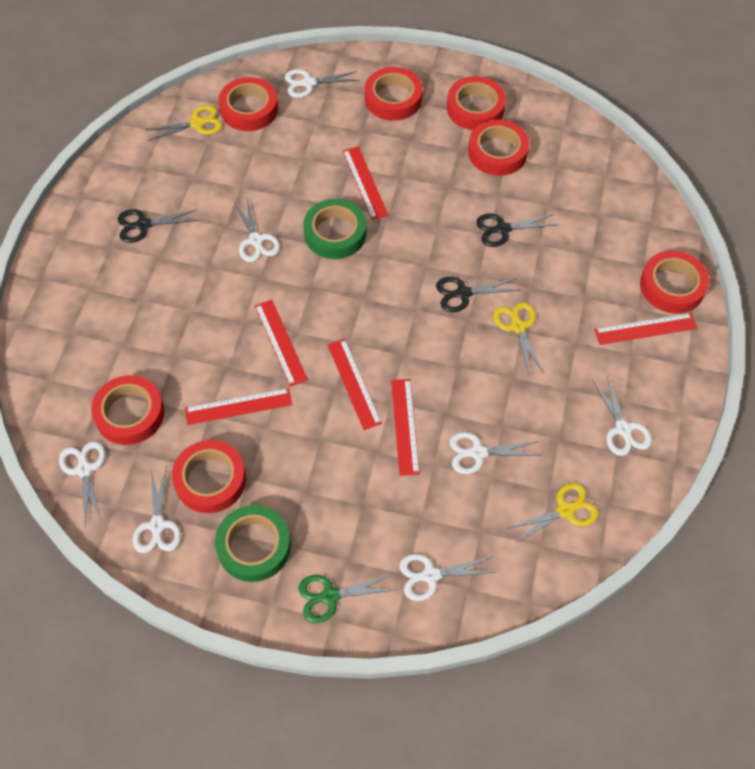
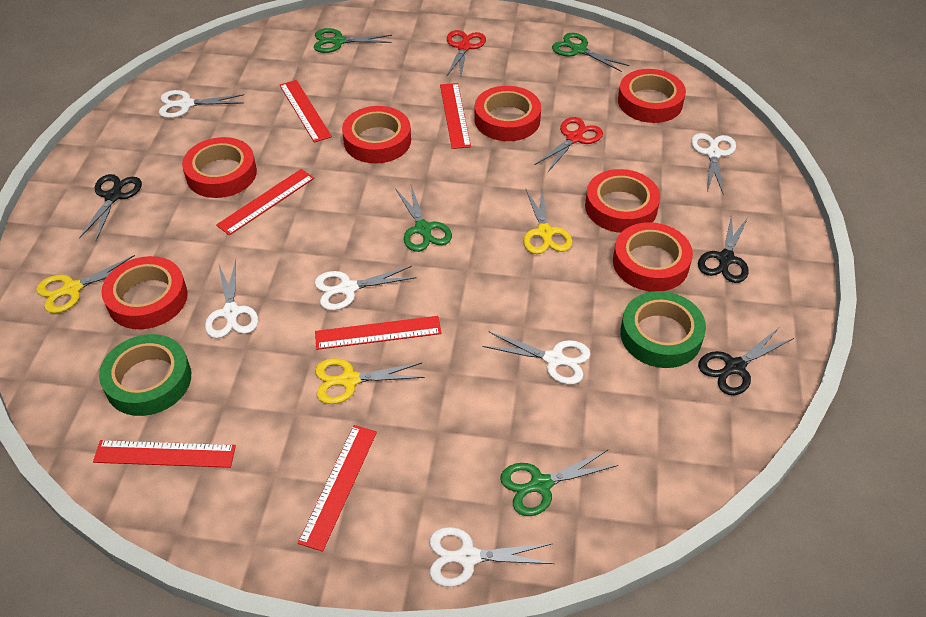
green scissors: 1 -> 4
red scissors: 0 -> 2
white scissors: 7 -> 6

